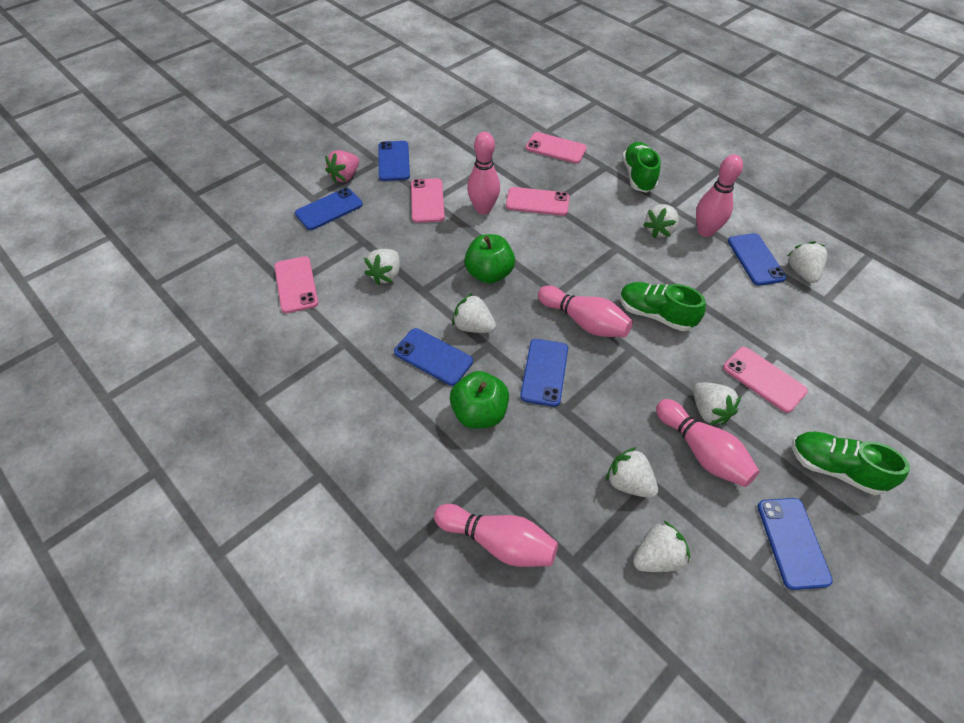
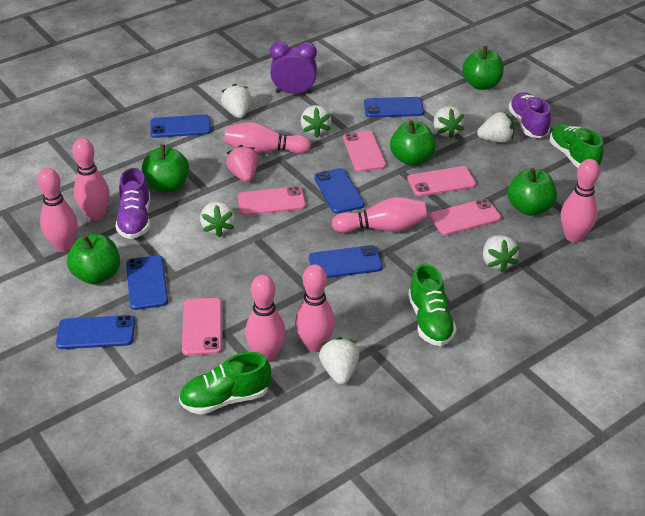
green apple: 2 -> 5
pink bowling pin: 5 -> 7
purple clock: 0 -> 1
purple shoe: 0 -> 2

